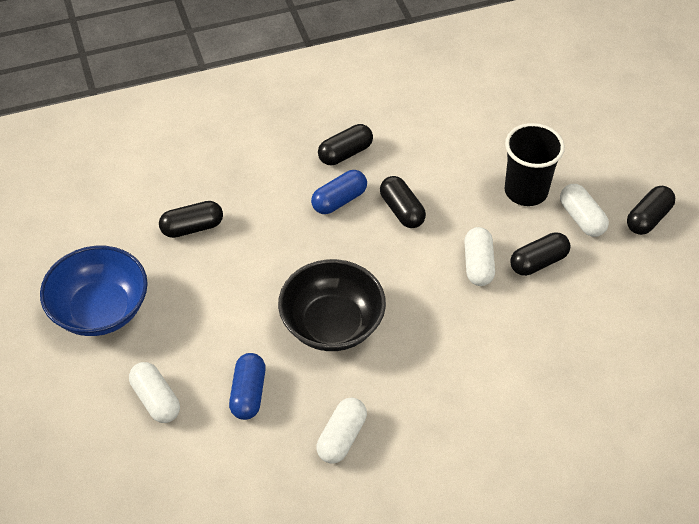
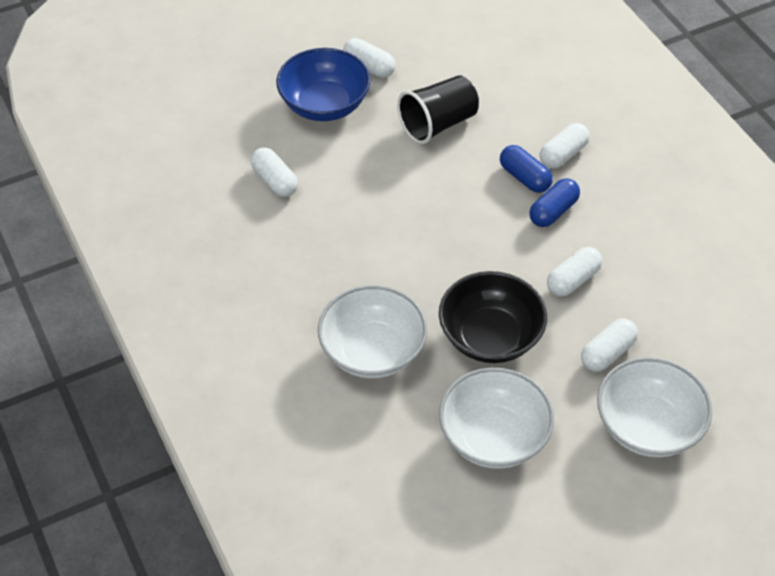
black capsule: 5 -> 0
white bowl: 0 -> 3
white capsule: 4 -> 5

